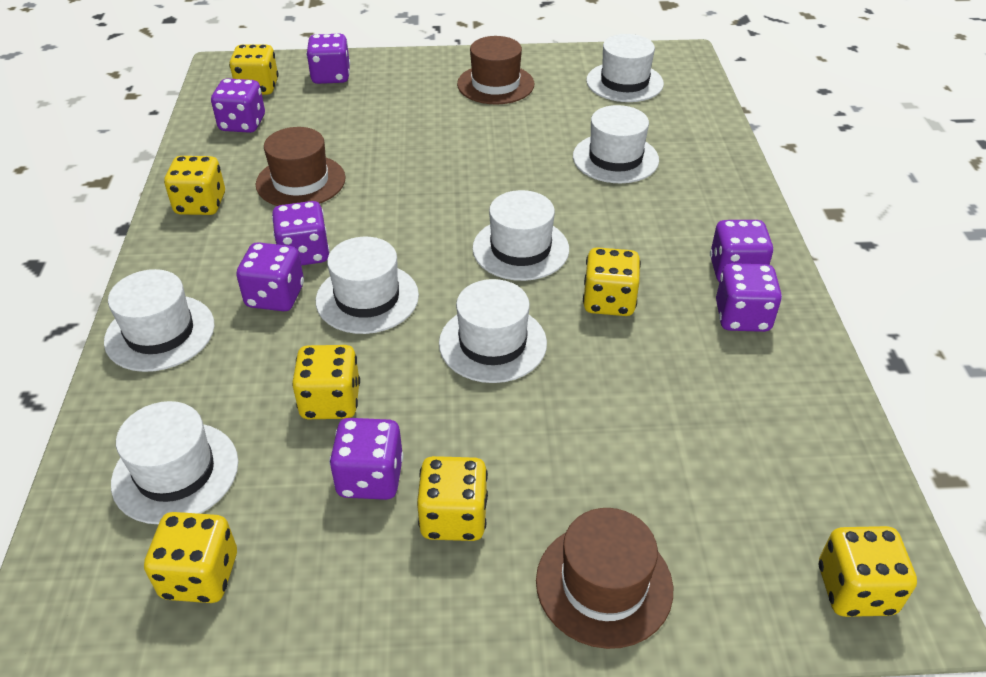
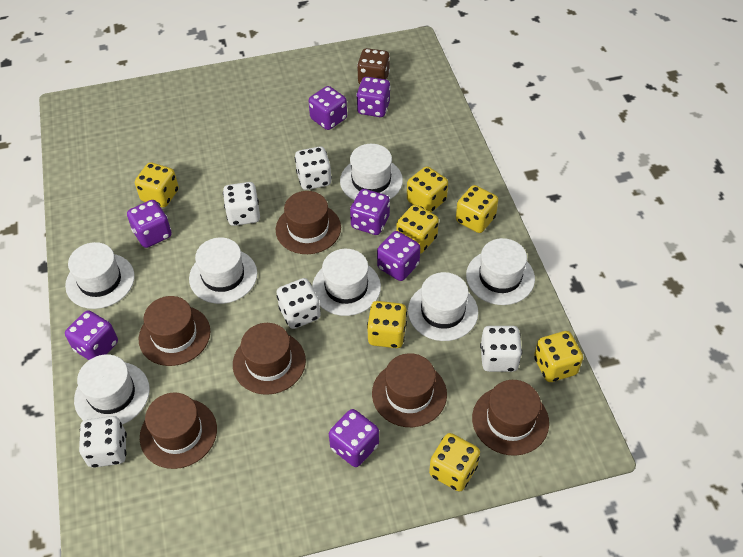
brown dice: 0 -> 1
brown hat: 3 -> 6
white dice: 0 -> 5

